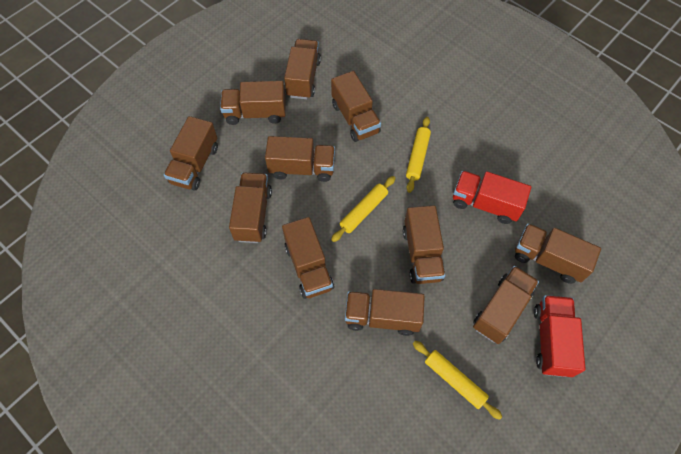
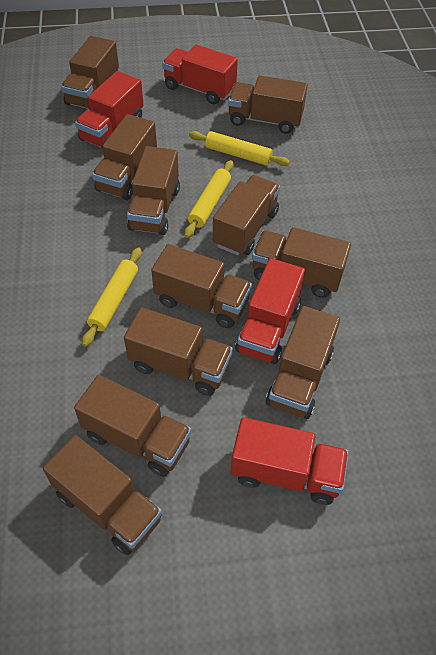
red truck: 2 -> 4

